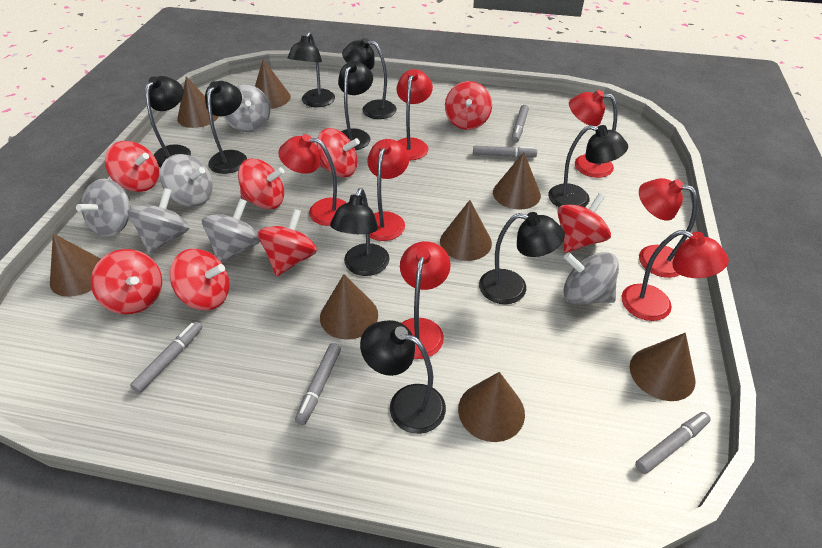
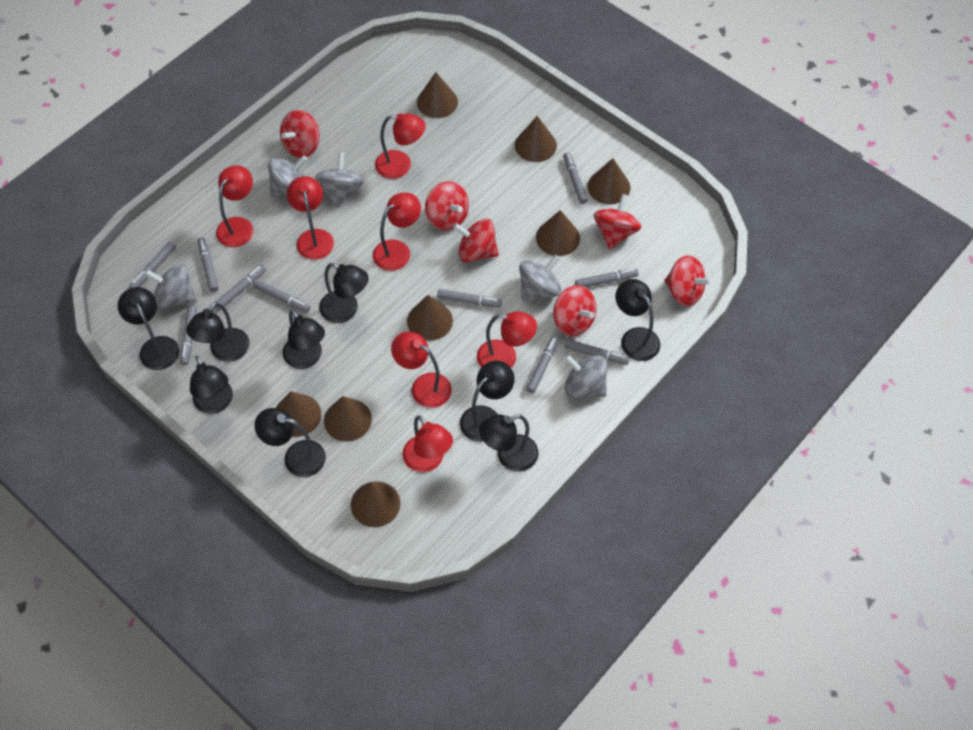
grey marker: 5 -> 10
grey spinning top: 6 -> 5
red spinning top: 8 -> 6

